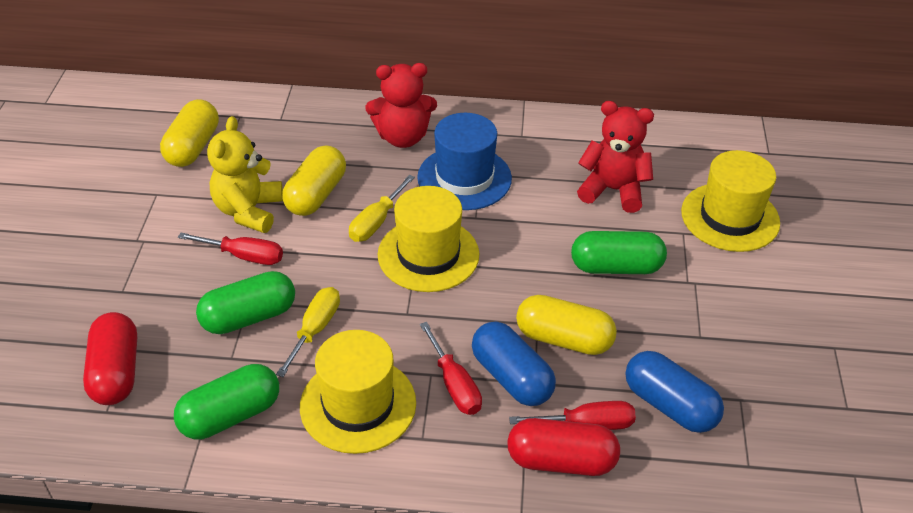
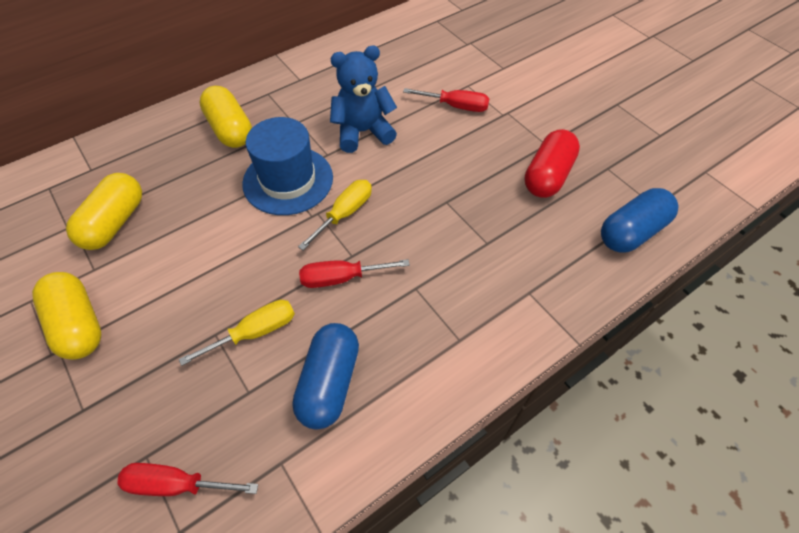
blue teddy bear: 0 -> 1
green capsule: 3 -> 0
red capsule: 2 -> 1
red teddy bear: 2 -> 0
yellow hat: 3 -> 0
yellow teddy bear: 1 -> 0

